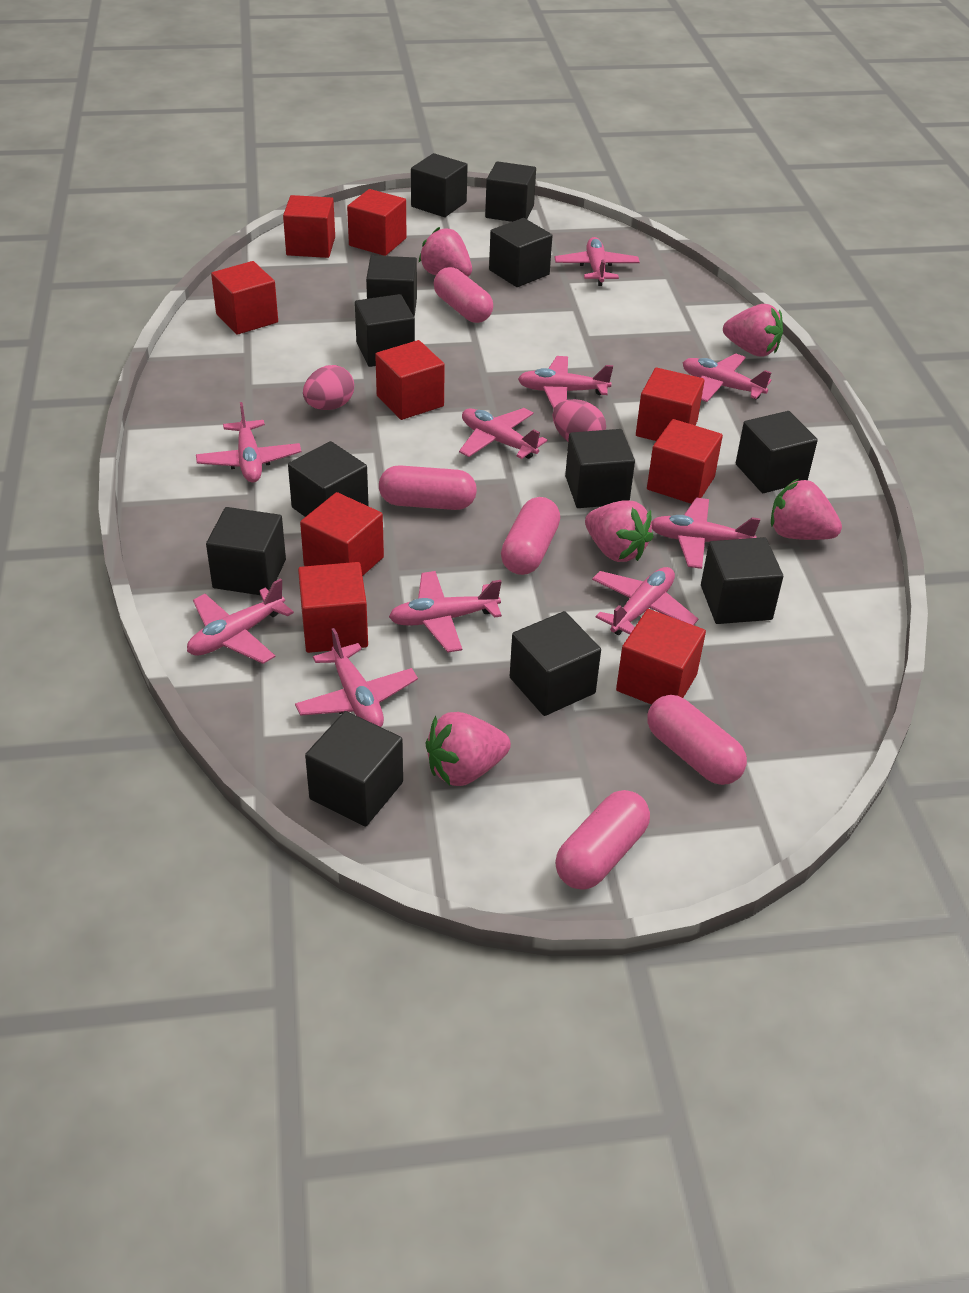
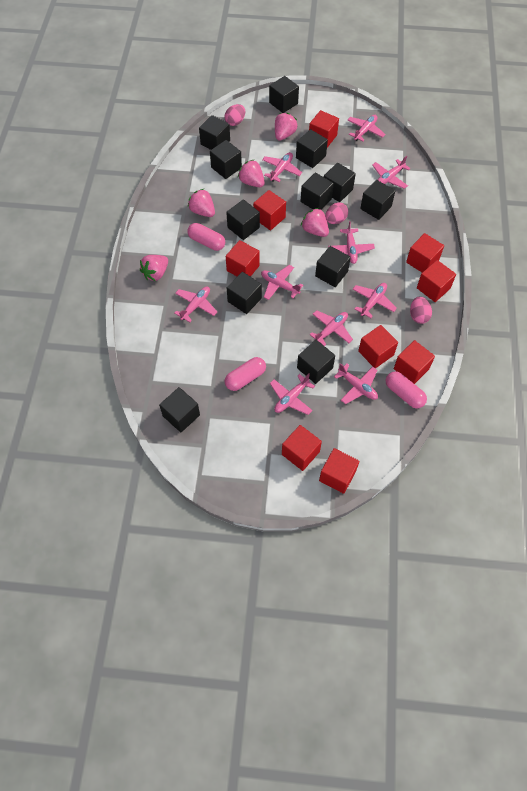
pink capsule: 5 -> 3
pink egg: 2 -> 3

